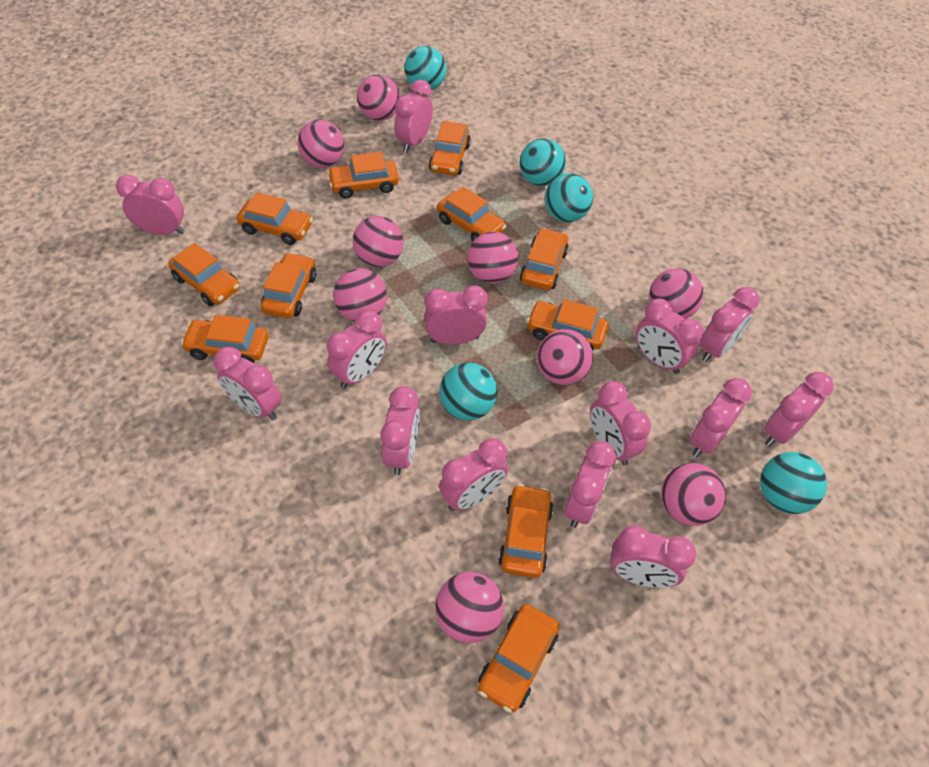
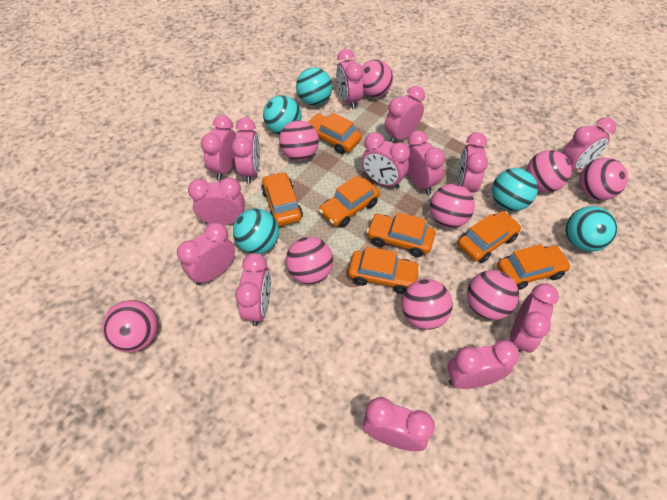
orange car: 11 -> 7

